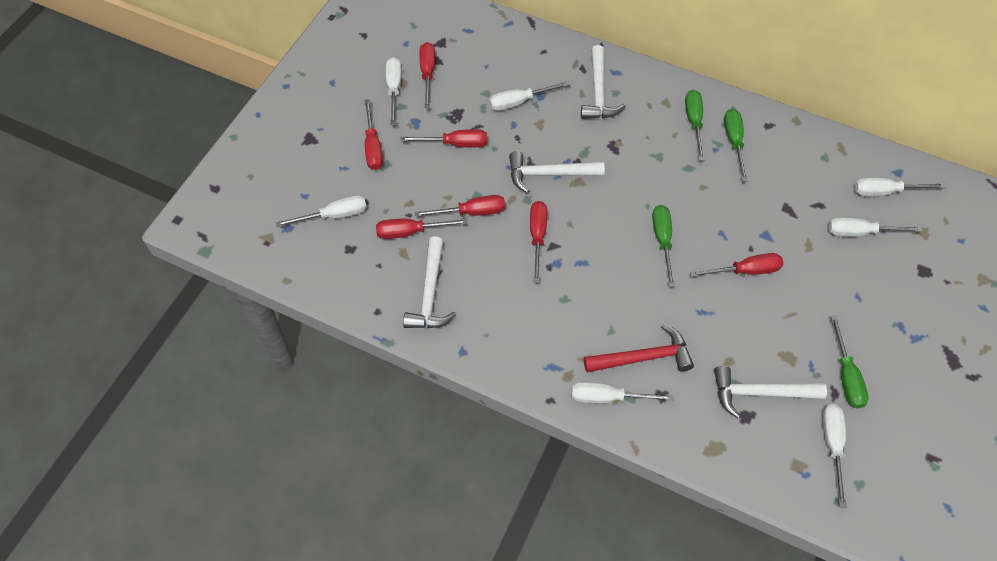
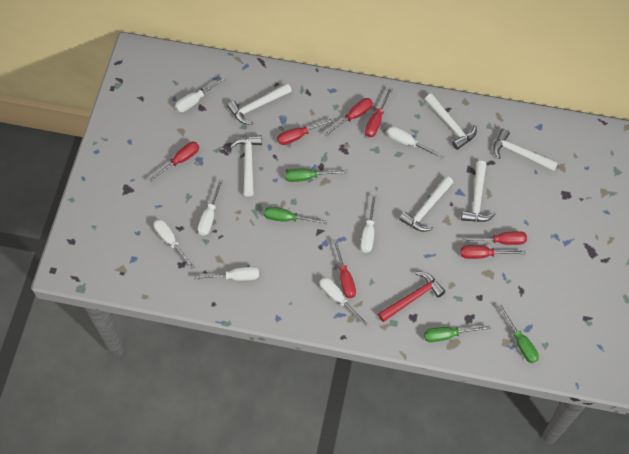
white hammer: 4 -> 6

